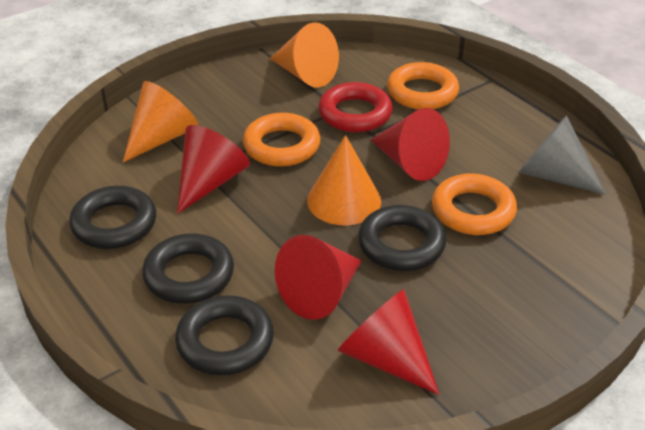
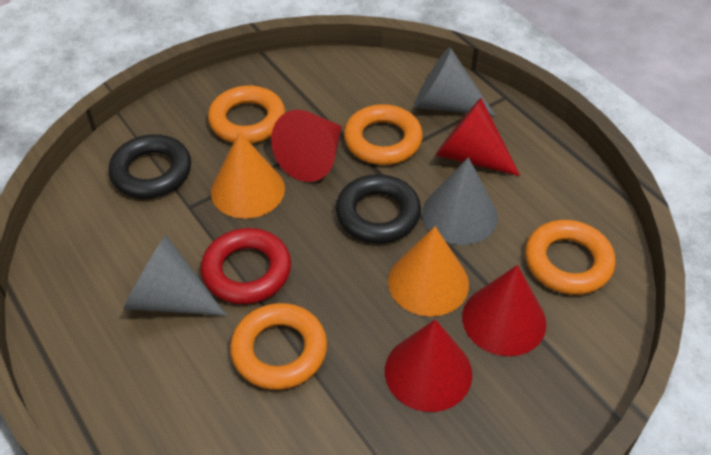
black ring: 4 -> 2
grey cone: 1 -> 3
orange cone: 3 -> 2
orange ring: 3 -> 4

